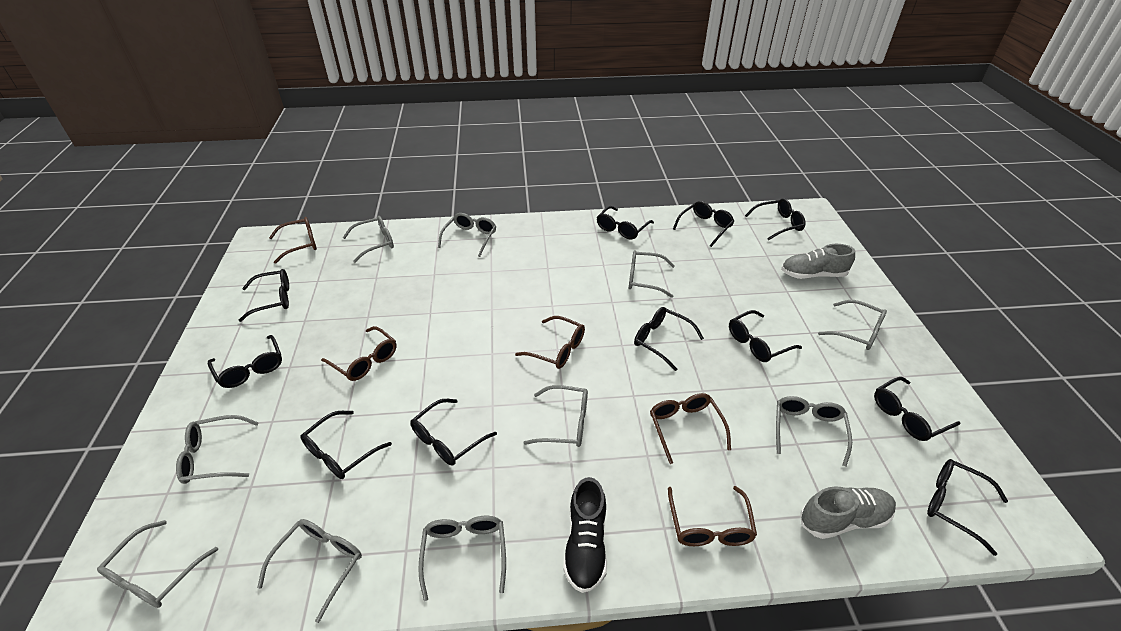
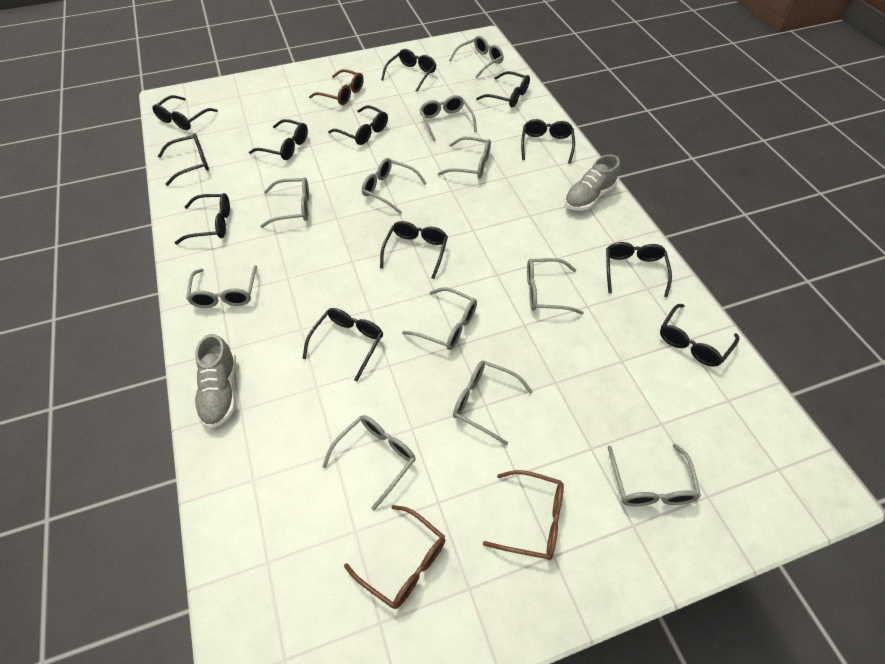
black glasses: 11 -> 12
black shoe: 1 -> 0
brown glasses: 5 -> 3
grey glasses: 10 -> 11

